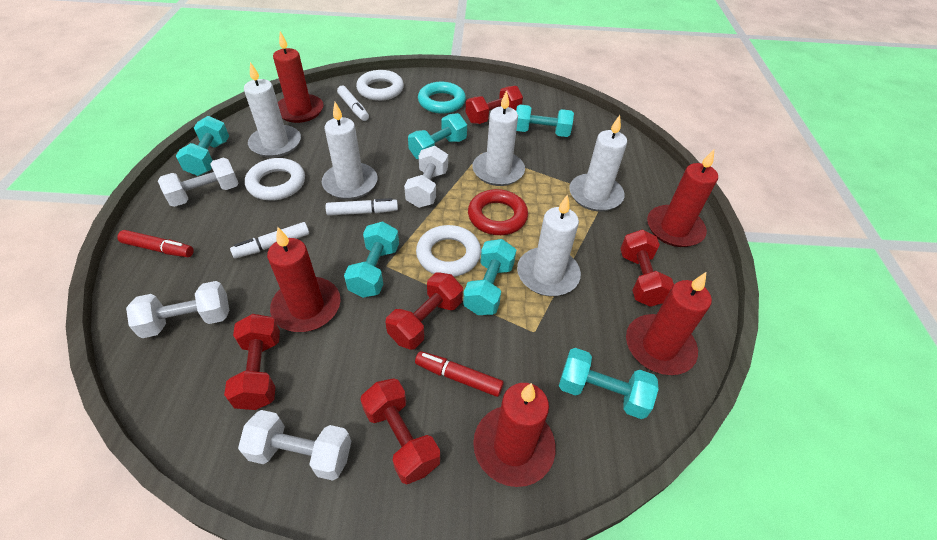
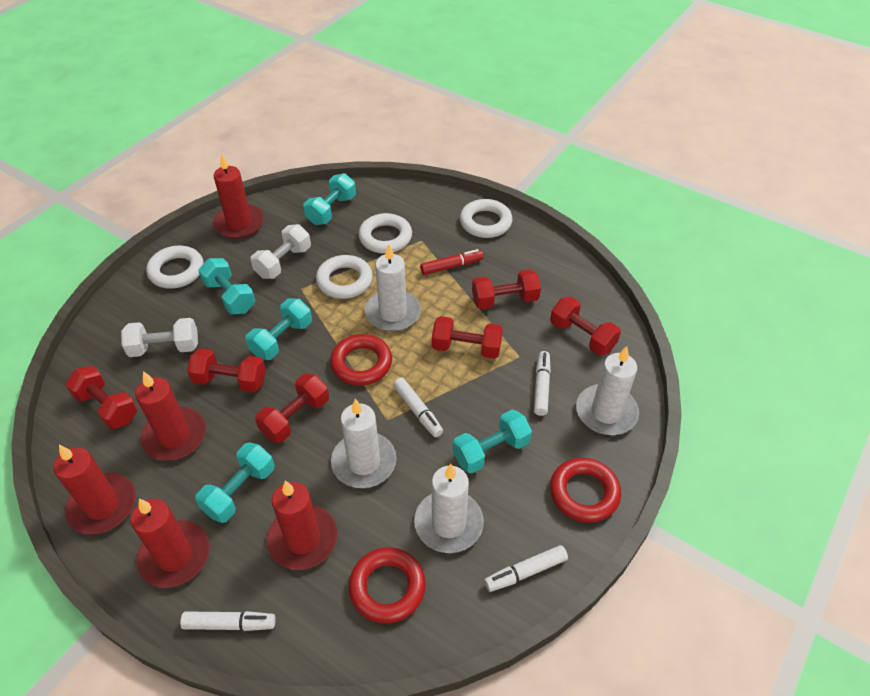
red dumbbell: 5 -> 6
red marker: 2 -> 1
red ring: 1 -> 3
turquoise dumbbell: 6 -> 5
turquoise ring: 1 -> 0
white candle: 5 -> 4
white dumbbell: 4 -> 2
white marker: 3 -> 4
white ring: 3 -> 4

